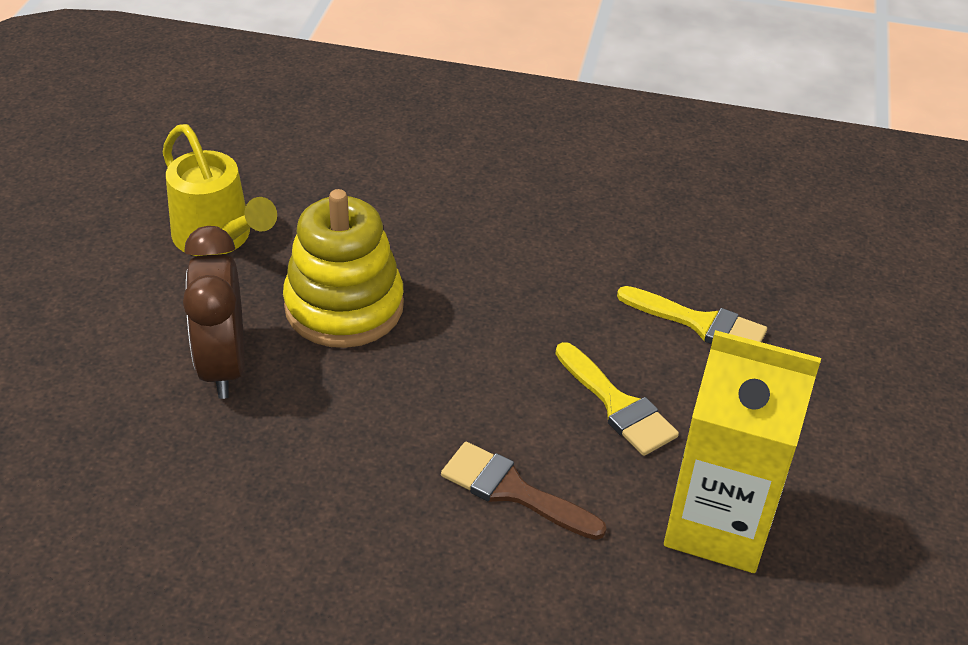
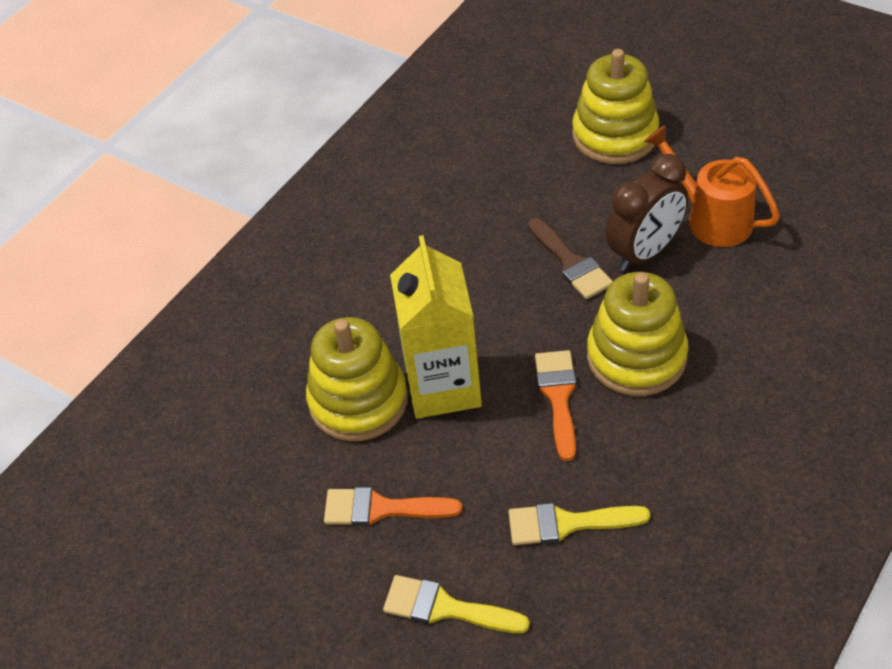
orange brush: 0 -> 2
orange watering can: 0 -> 1
yellow stacking toy: 1 -> 3
yellow watering can: 1 -> 0

